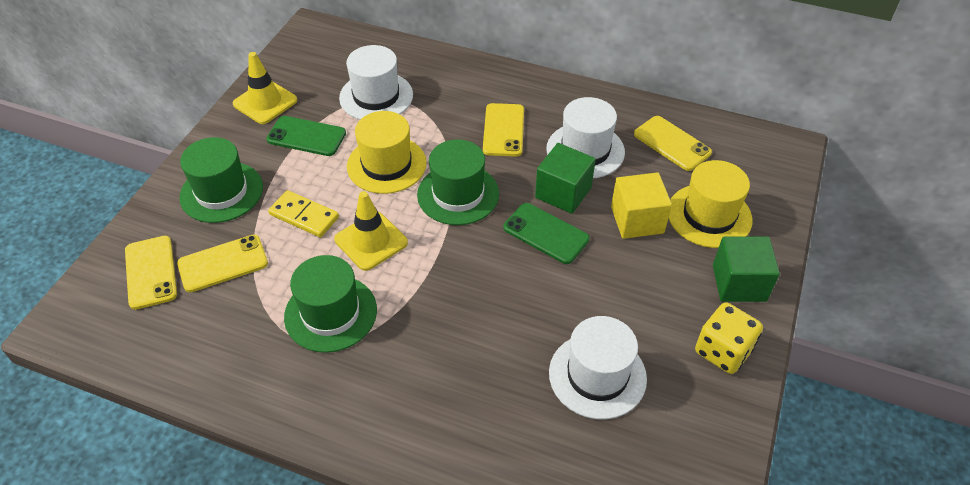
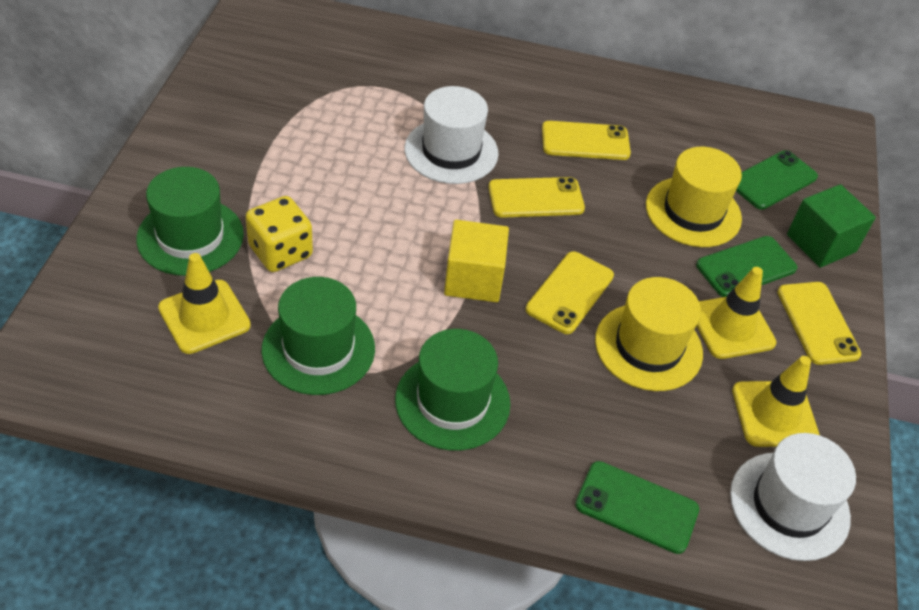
green cube: 2 -> 1
green phone: 2 -> 3
white hat: 3 -> 2
yellow domino: 1 -> 0
yellow traffic cone: 2 -> 3

